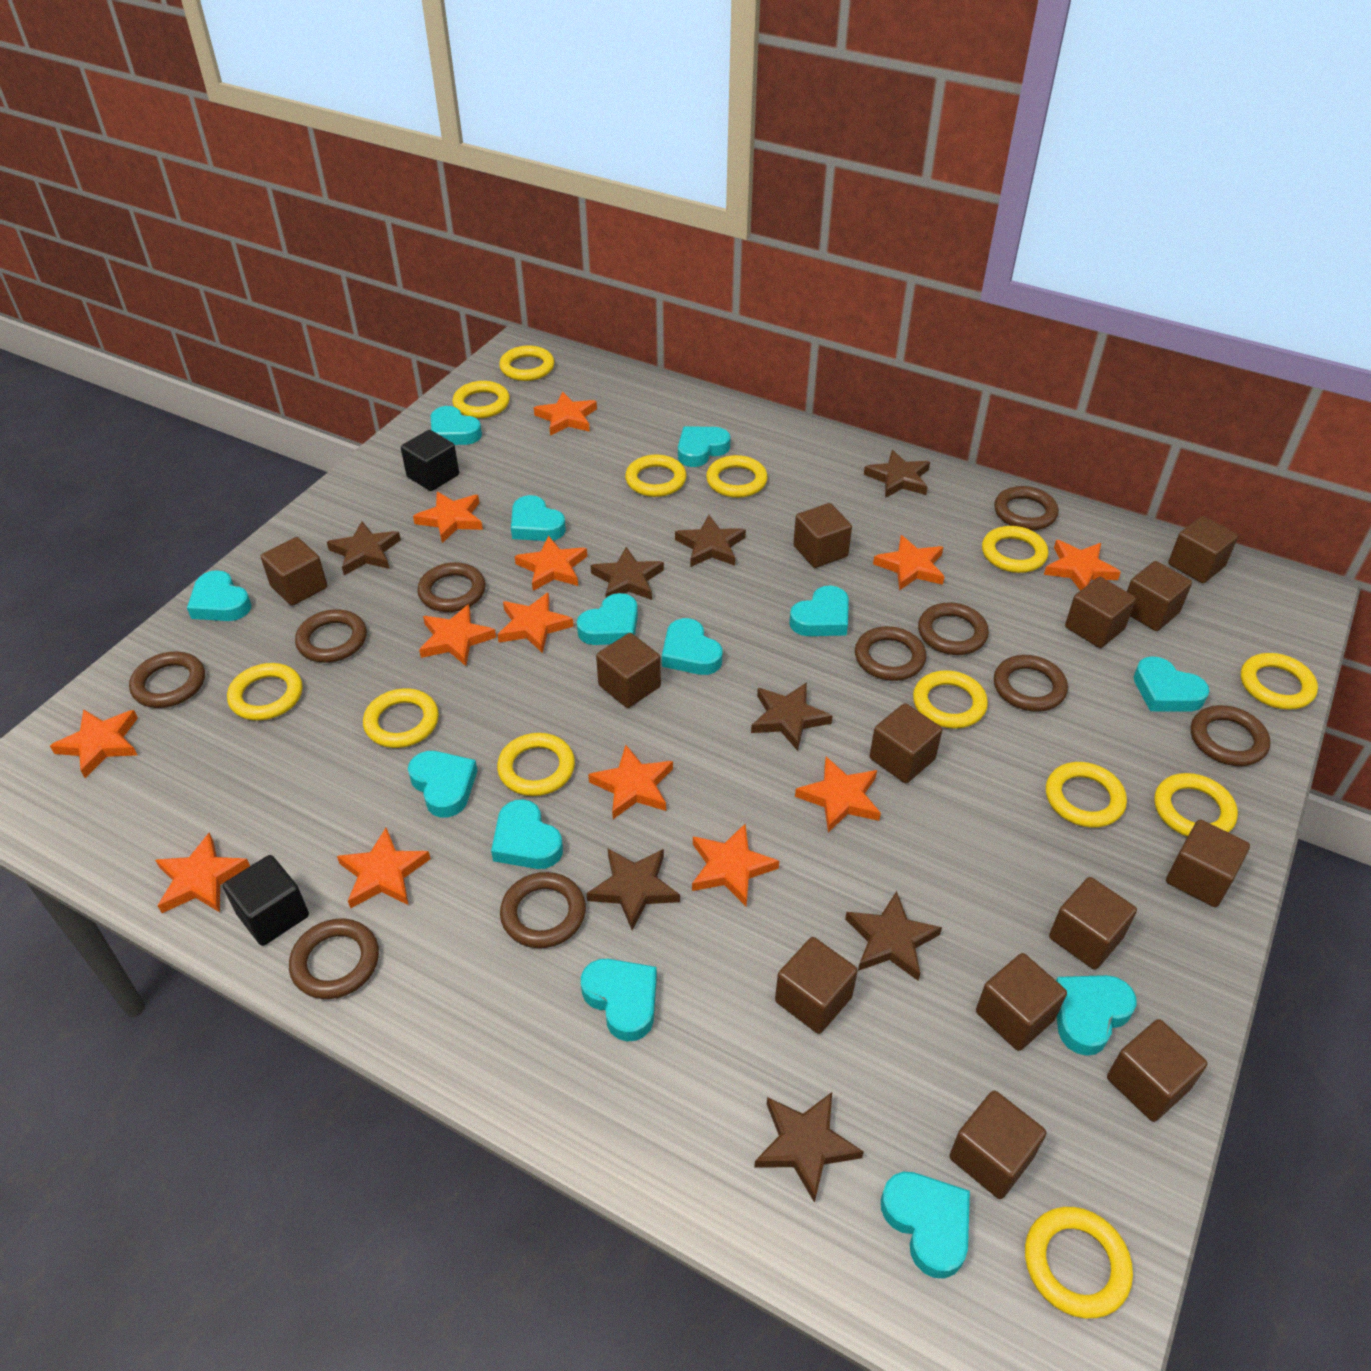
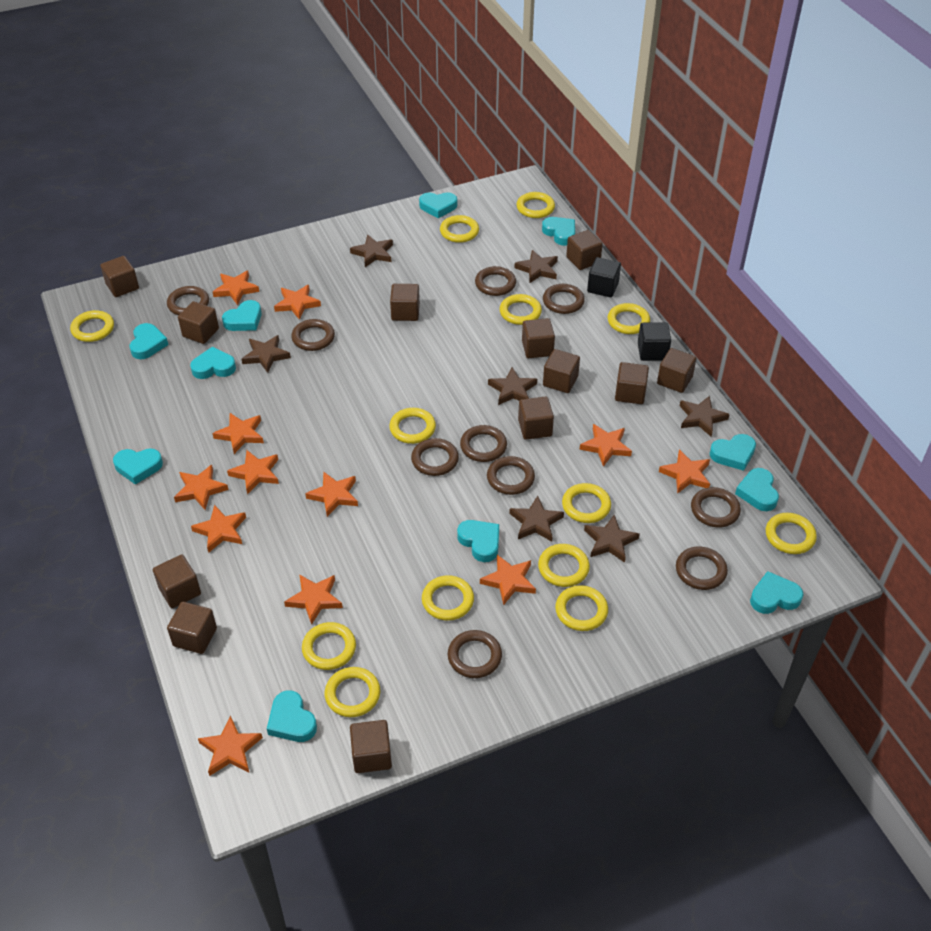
brown cube: 13 -> 12
brown star: 8 -> 7
orange star: 13 -> 12
turquoise heart: 13 -> 11

